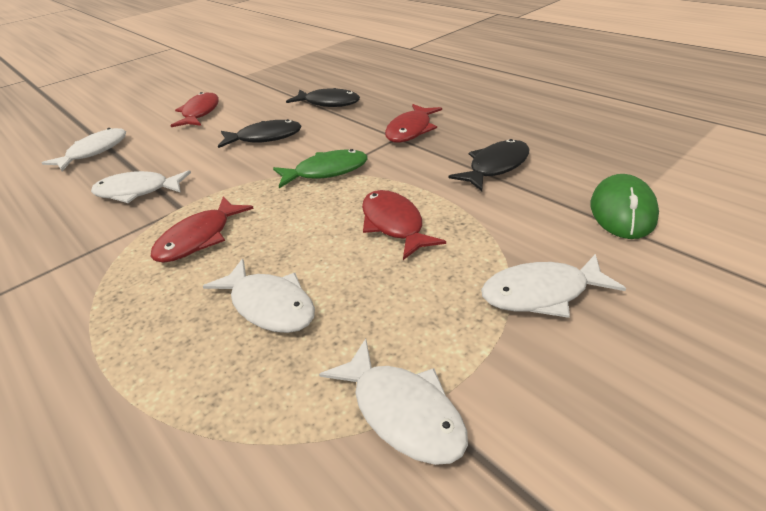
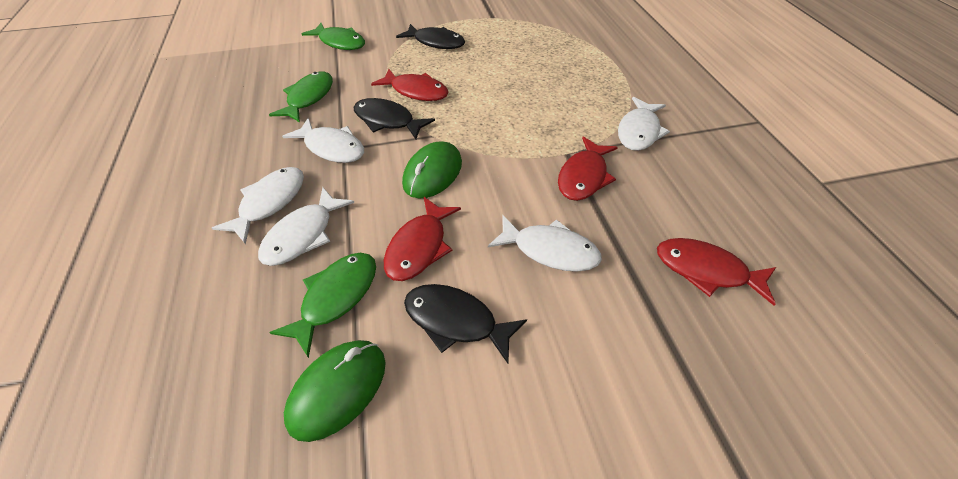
green fish: 1 -> 3
green mouse: 1 -> 2

